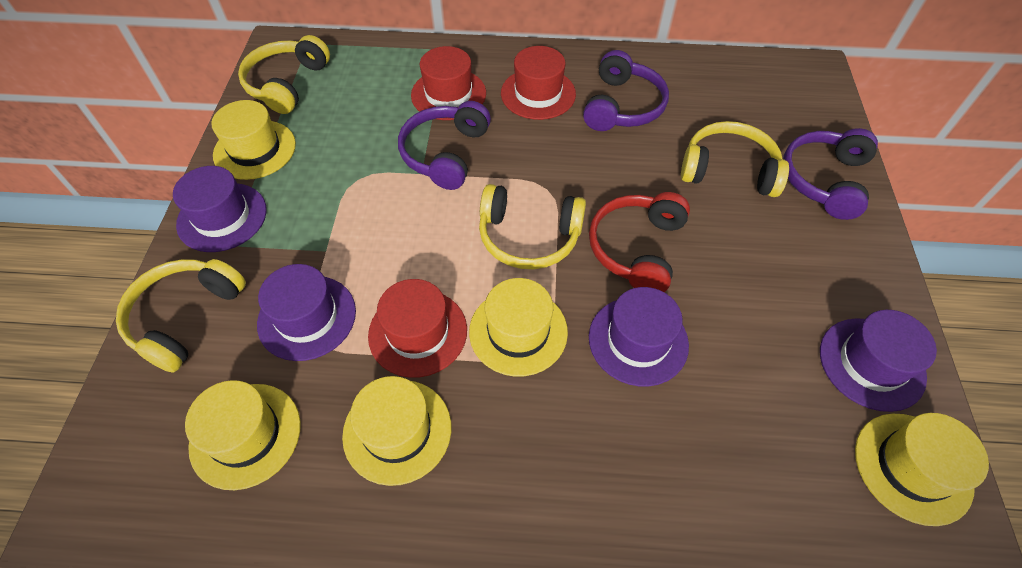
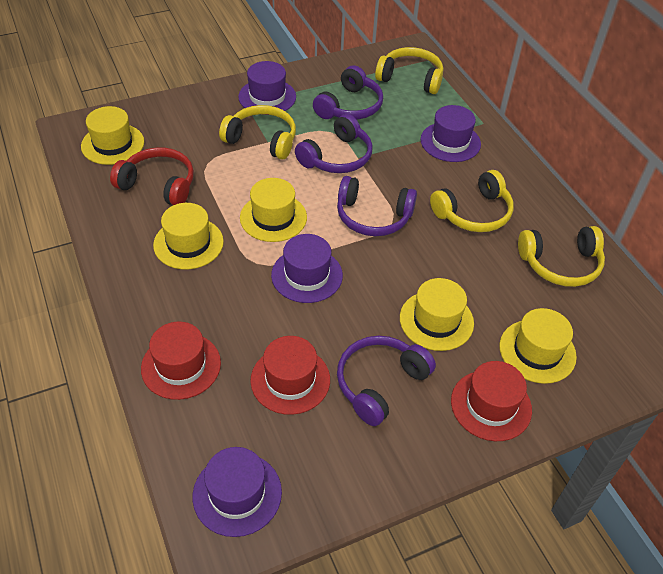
purple headphones: 3 -> 4

